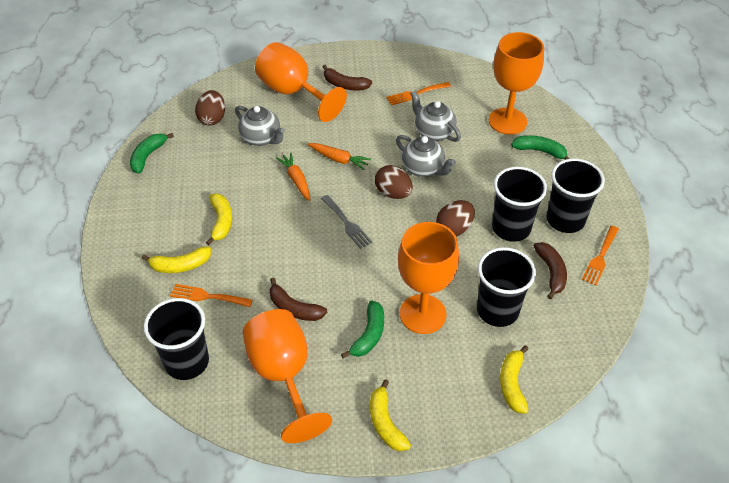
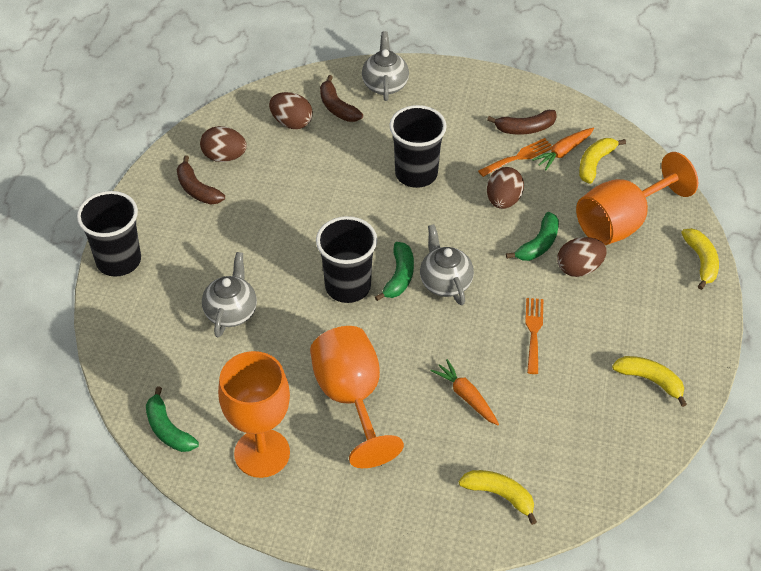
black cup: 4 -> 3
brown egg: 3 -> 4
grey fork: 1 -> 0
orange fork: 3 -> 2
orange goblet: 4 -> 3

